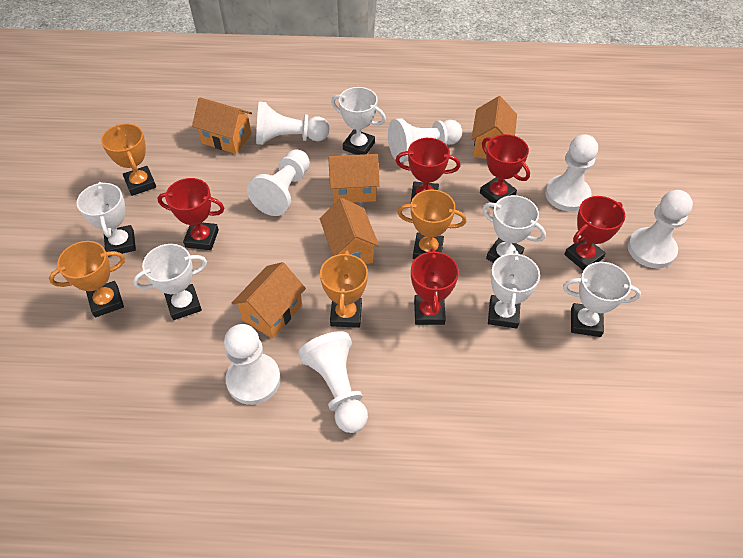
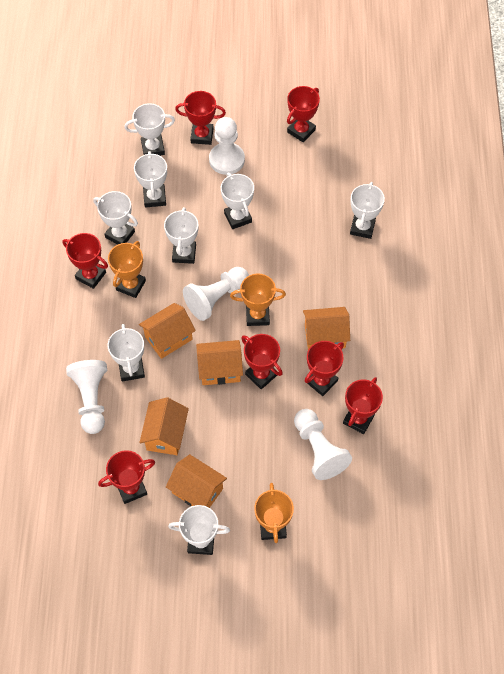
orange trophy: 4 -> 3
red trophy: 5 -> 7
white pawn: 7 -> 4
white trophy: 6 -> 8

